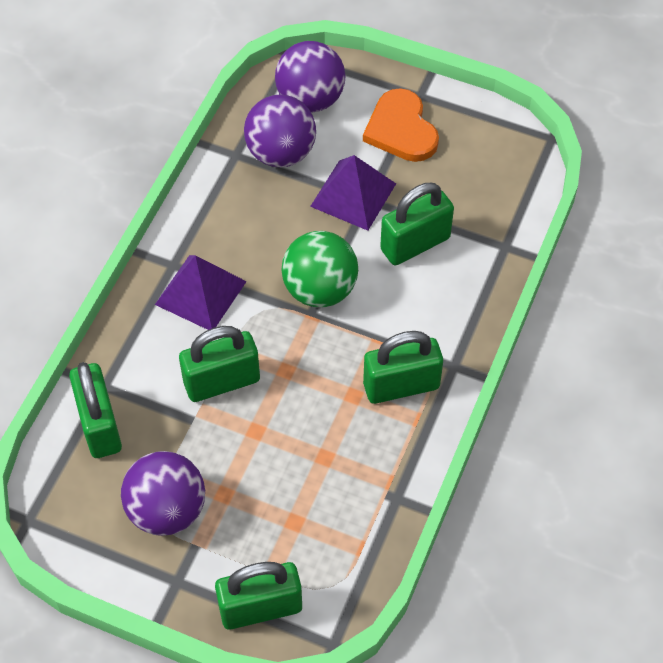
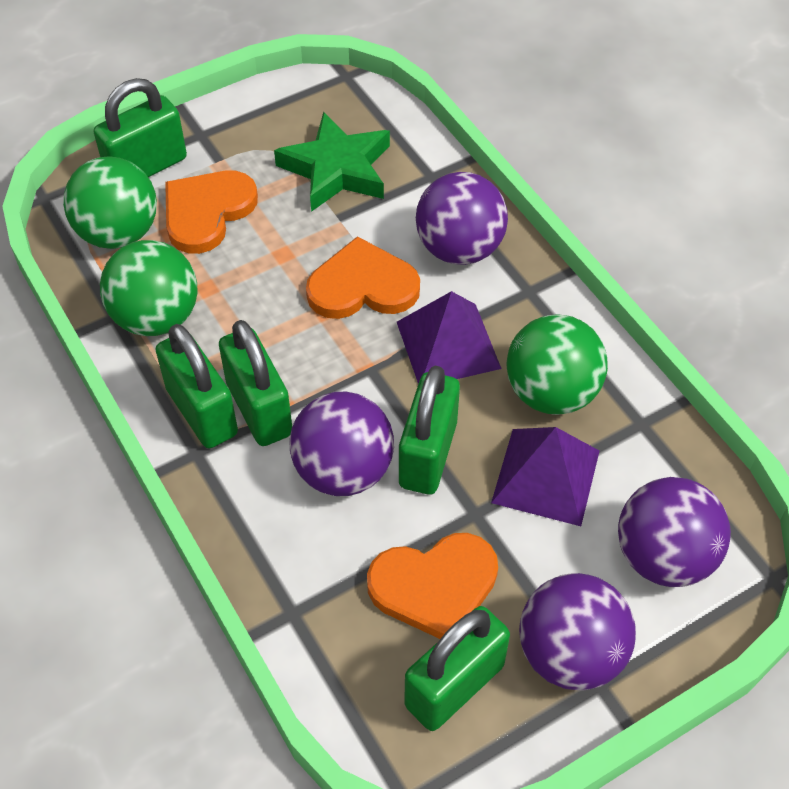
green ball: 1 -> 3
green star: 0 -> 1
orange heart: 1 -> 3
purple ball: 3 -> 4

